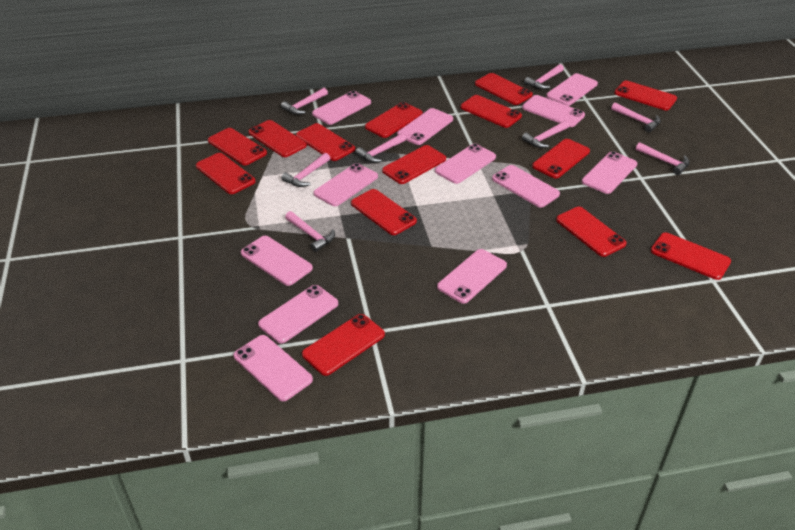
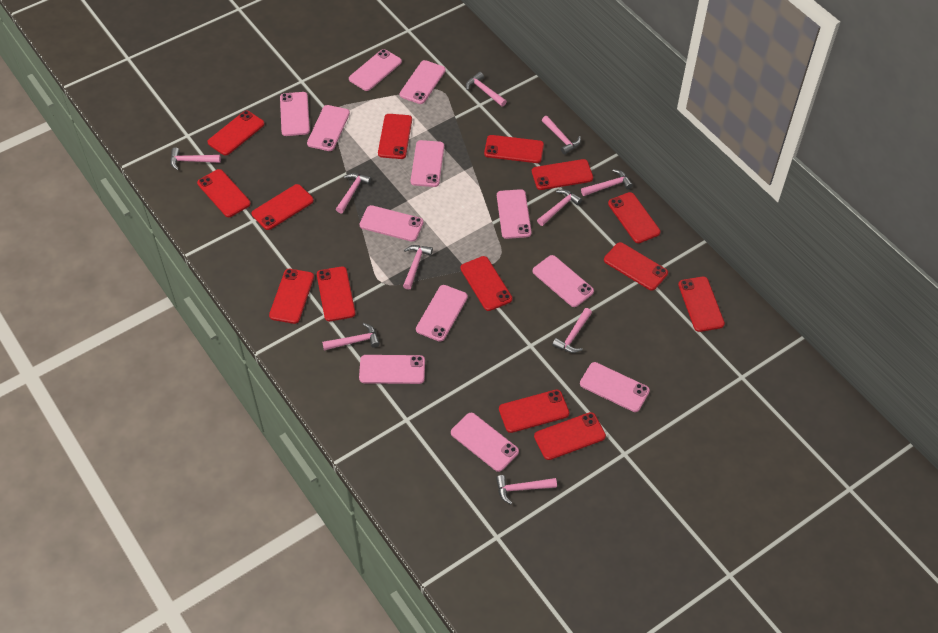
pink hammer: 8 -> 10

